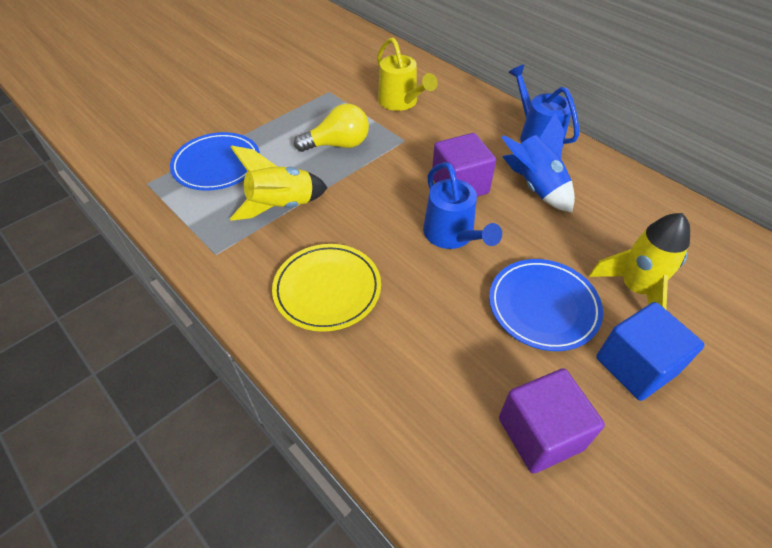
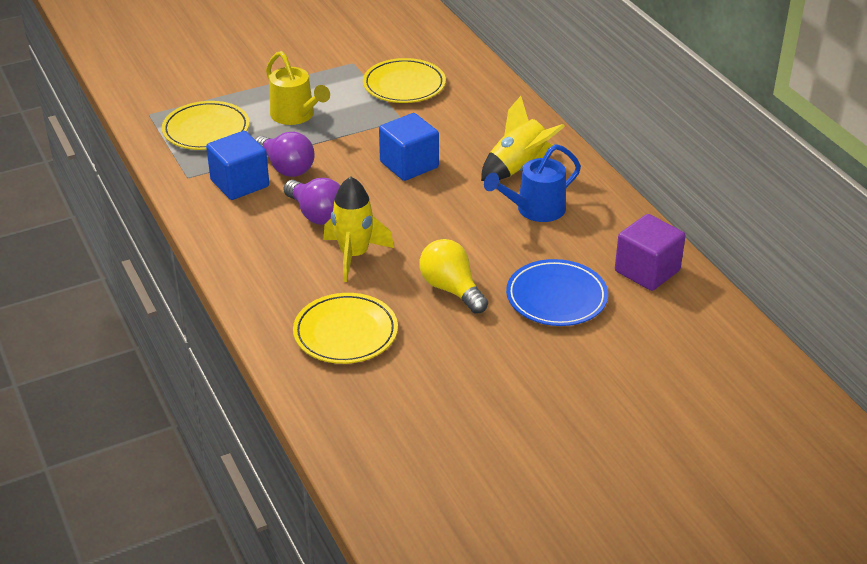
blue cube: 1 -> 2
blue plate: 2 -> 1
blue rocket: 1 -> 0
blue watering can: 2 -> 1
purple cube: 2 -> 1
purple light bulb: 0 -> 2
yellow plate: 1 -> 3

